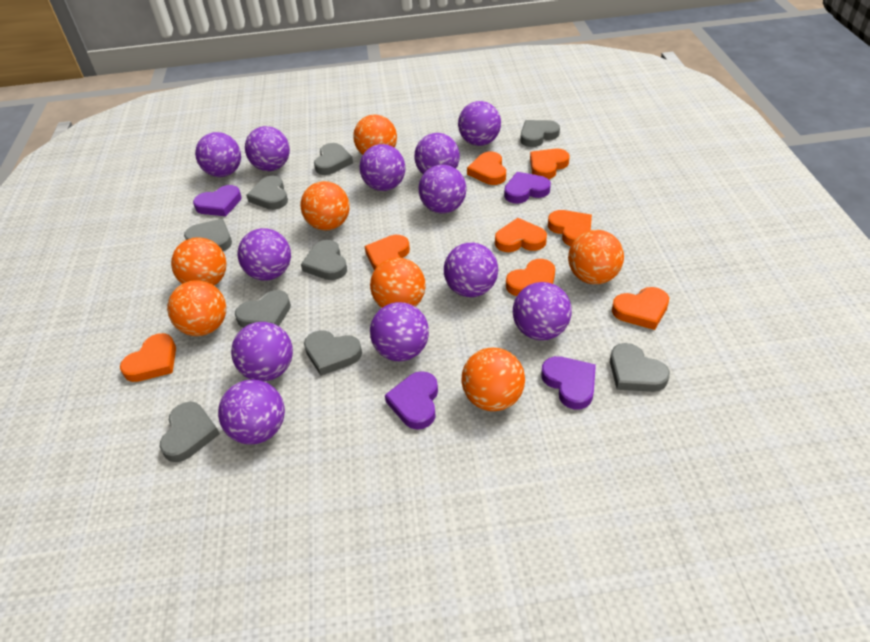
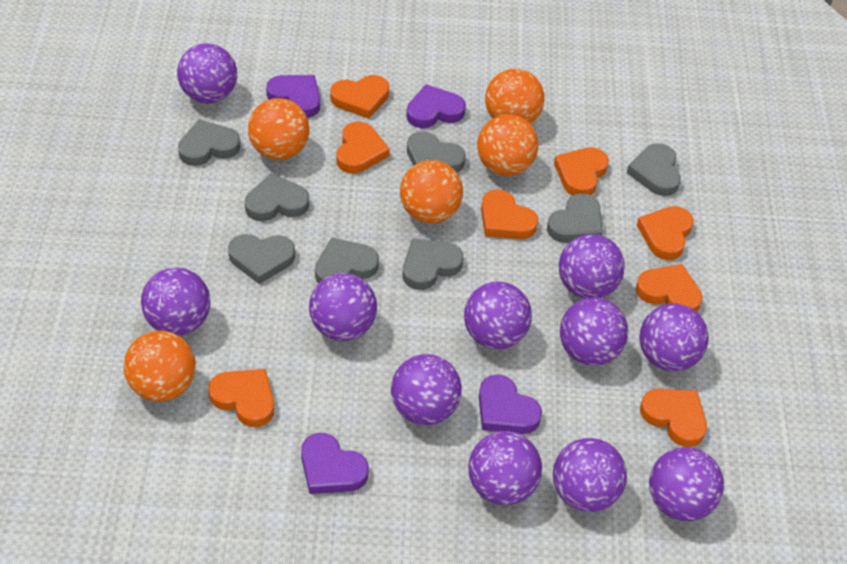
grey heart: 9 -> 8
orange ball: 7 -> 5
purple ball: 12 -> 11

